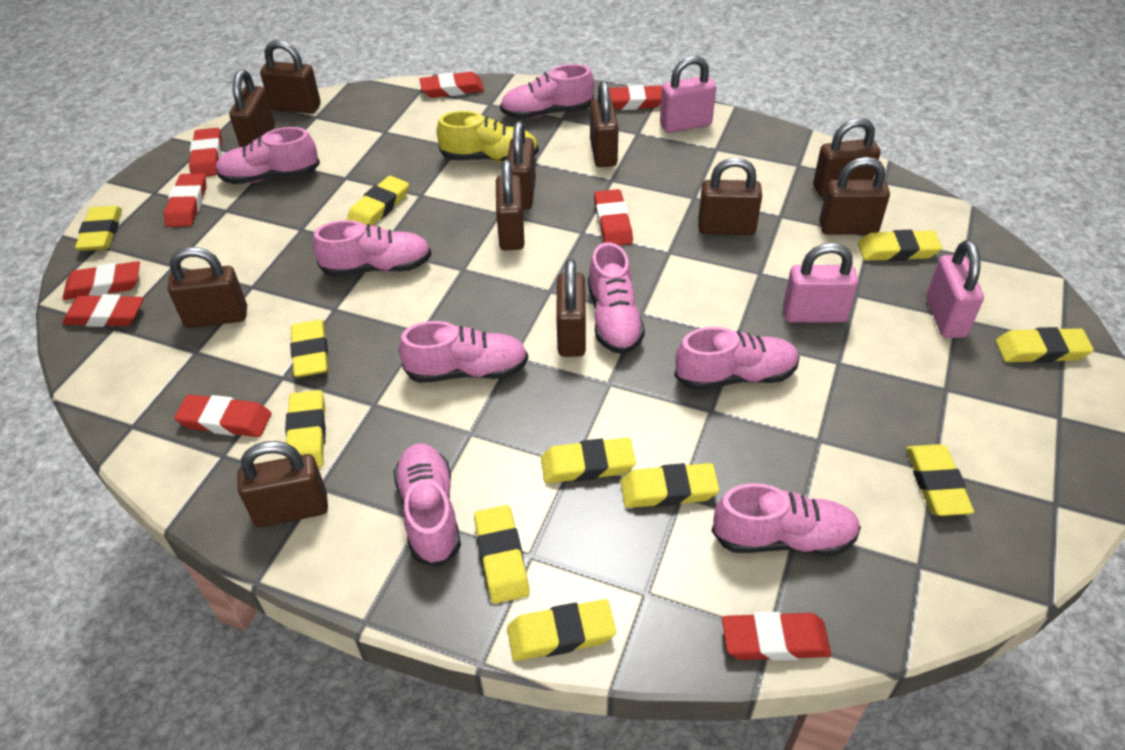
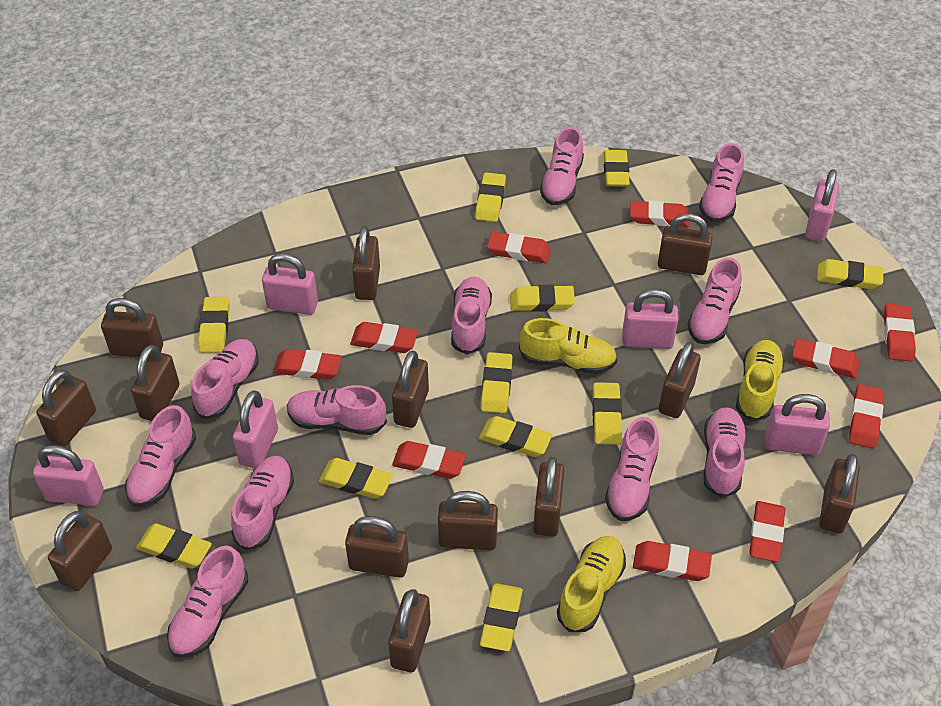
brown padlock: 11 -> 13
pink padlock: 3 -> 6
pink shoe: 8 -> 11
red eraser: 9 -> 10
yellow shoe: 1 -> 3

